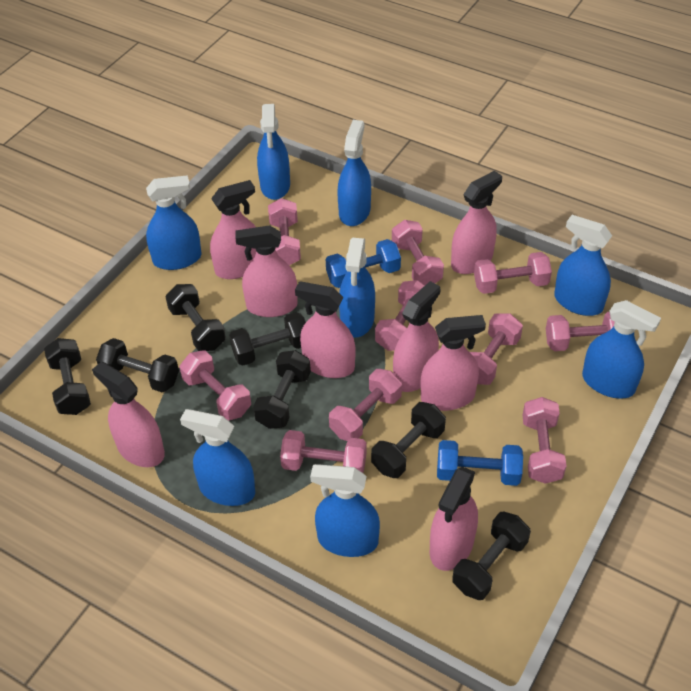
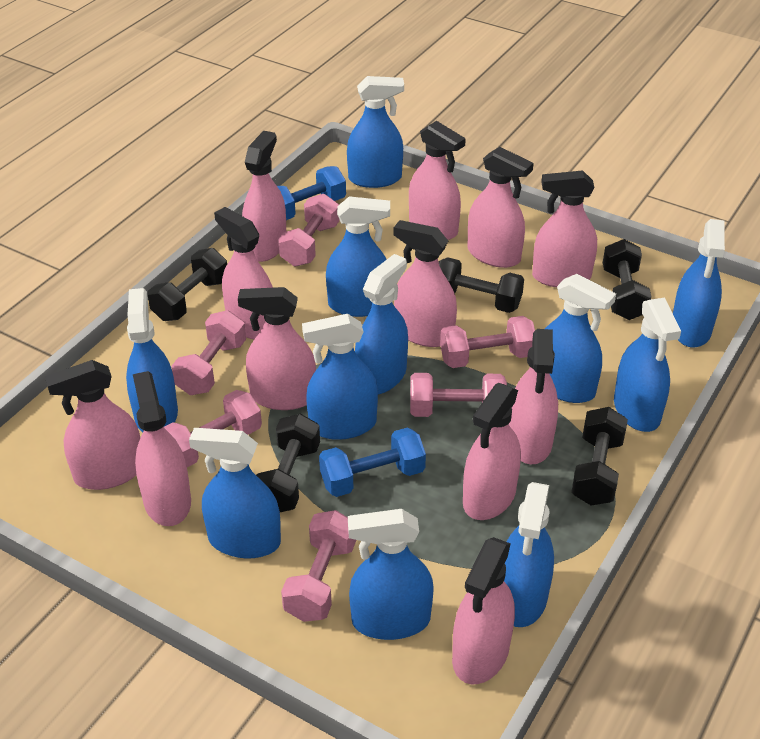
black dumbbell: 7 -> 5
blue spray bottle: 8 -> 11
pink dumbbell: 10 -> 6
pink spray bottle: 8 -> 12

